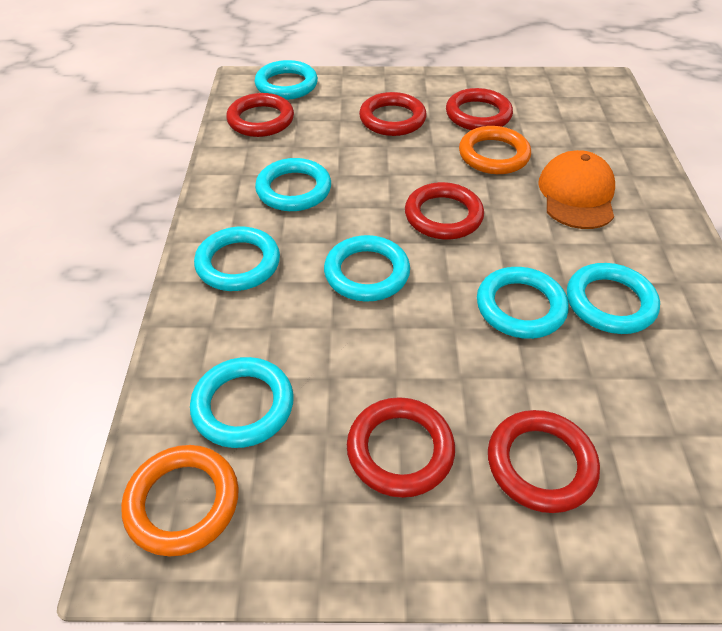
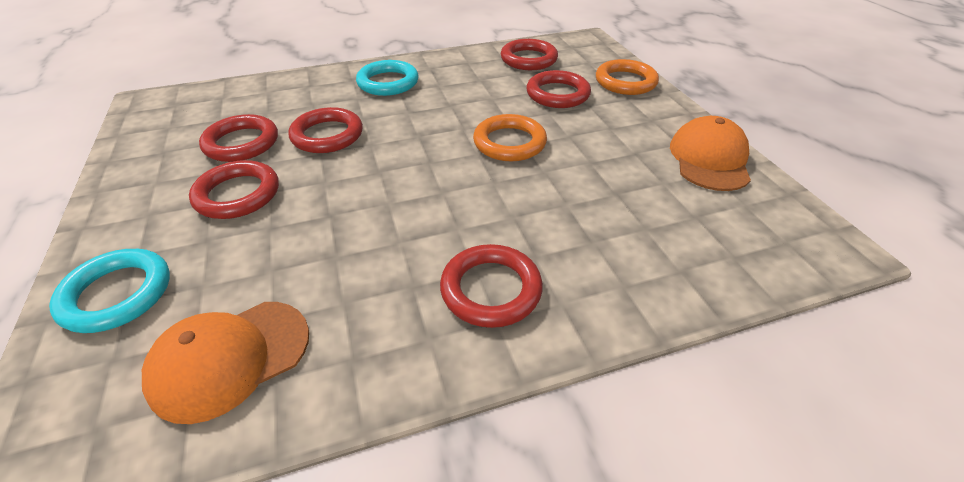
orange cap: 1 -> 2
turquoise ring: 7 -> 2

